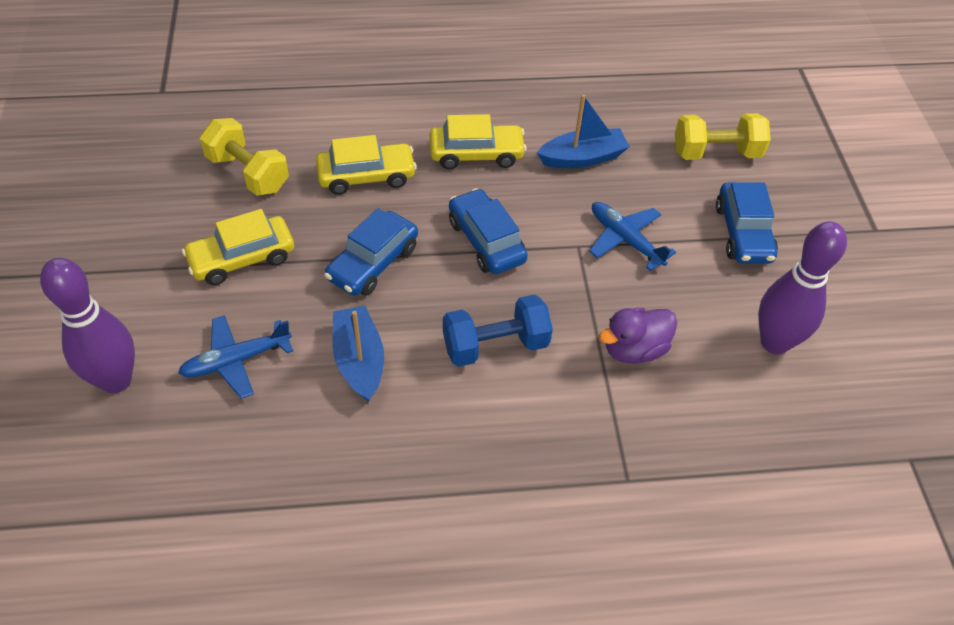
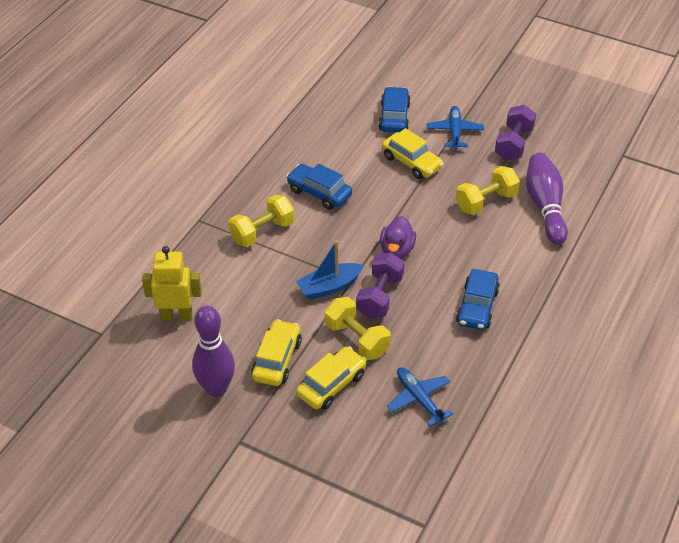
blue boat: 2 -> 1
blue dumbbell: 1 -> 0
purple dumbbell: 0 -> 2
yellow dumbbell: 2 -> 3
yellow robot: 0 -> 1

